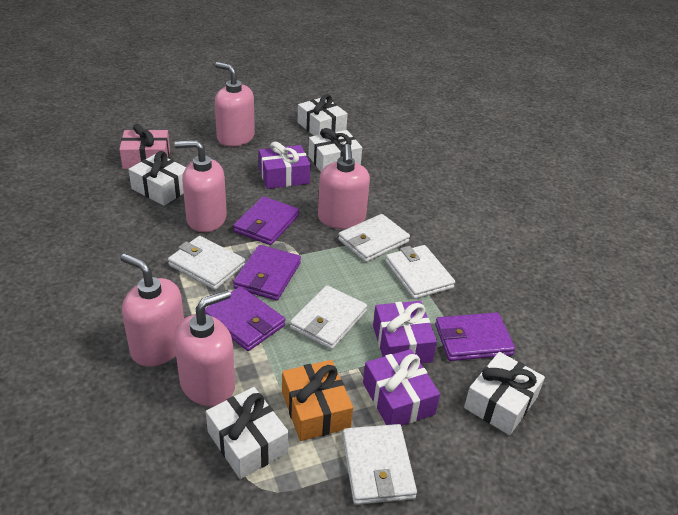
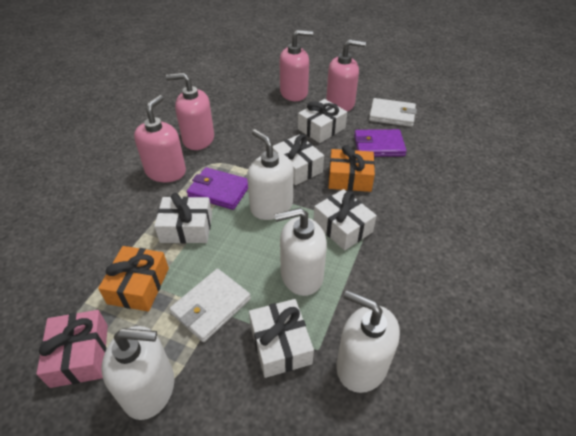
orange gift: 1 -> 2
pink soap dispenser: 5 -> 4
purple gift: 3 -> 0
purple wallet: 4 -> 2
white soap dispenser: 0 -> 4
white wallet: 5 -> 2

